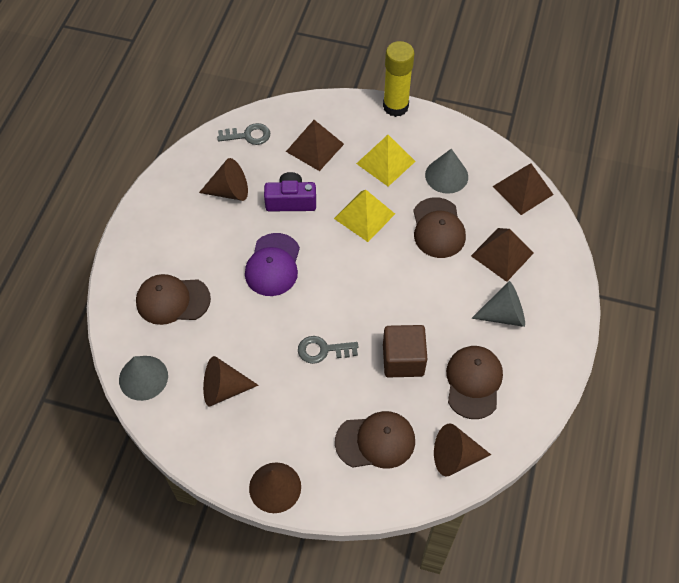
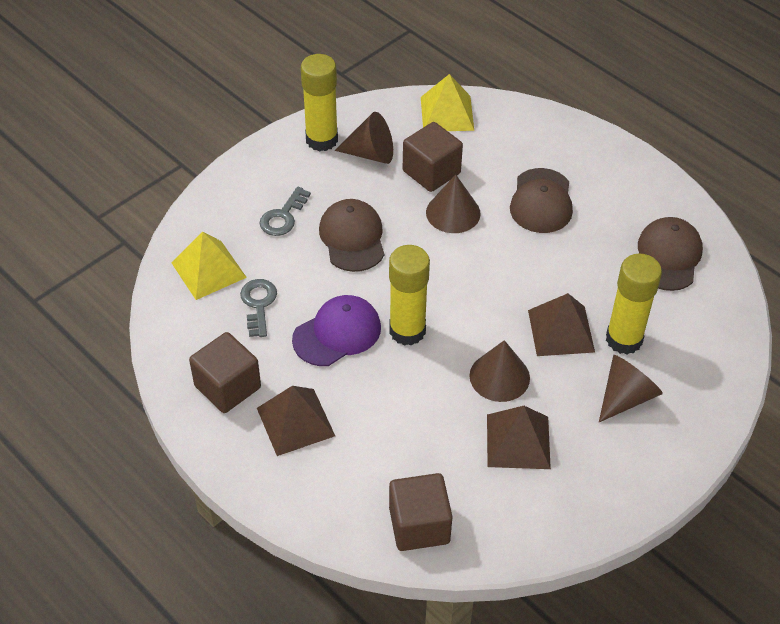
brown cap: 4 -> 3
brown cube: 1 -> 3
grey cone: 3 -> 0
purple camera: 1 -> 0
yellow glue stick: 1 -> 3

